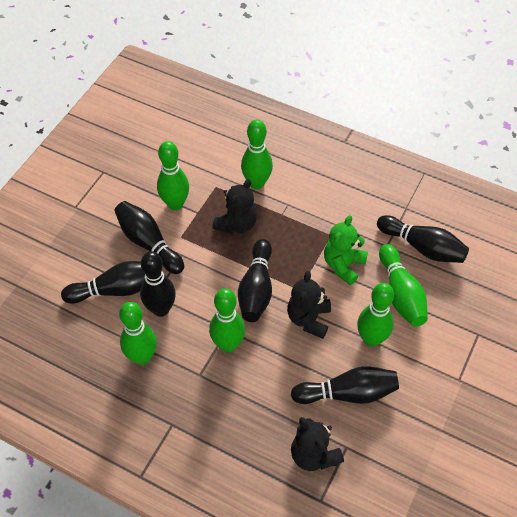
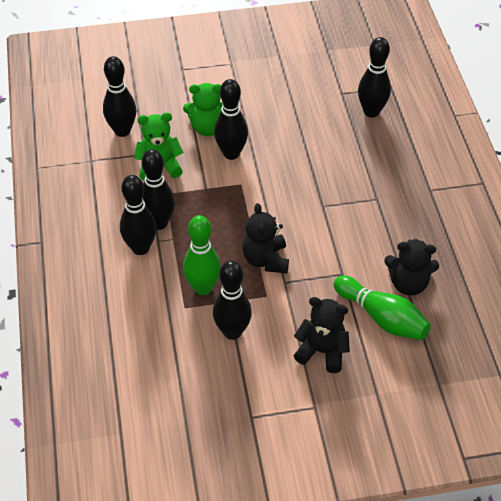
green bowling pin: 6 -> 2
green teddy bear: 1 -> 2

